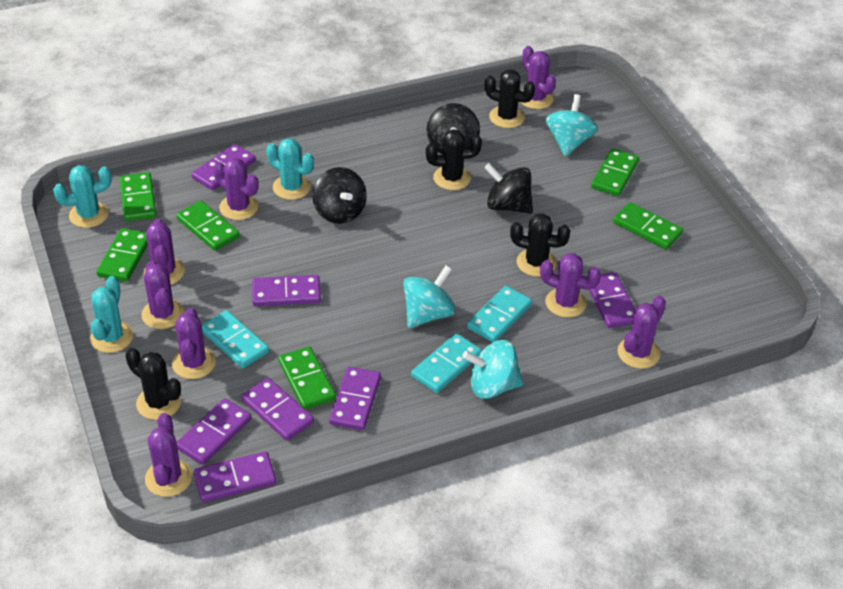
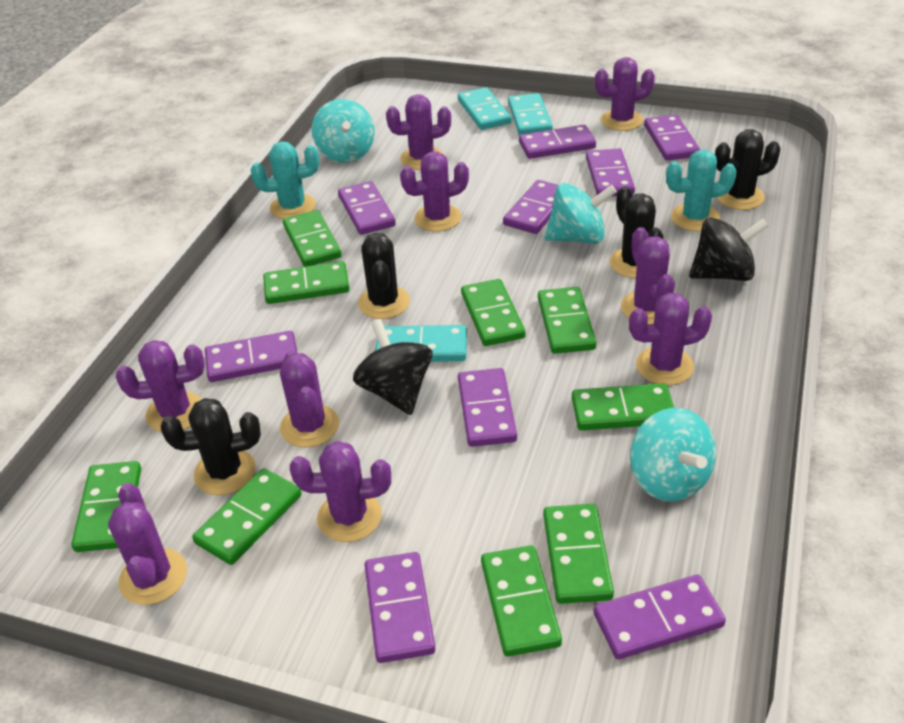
black spinning top: 3 -> 2
green domino: 6 -> 9
purple cactus: 8 -> 9
purple domino: 7 -> 9
turquoise cactus: 3 -> 2

